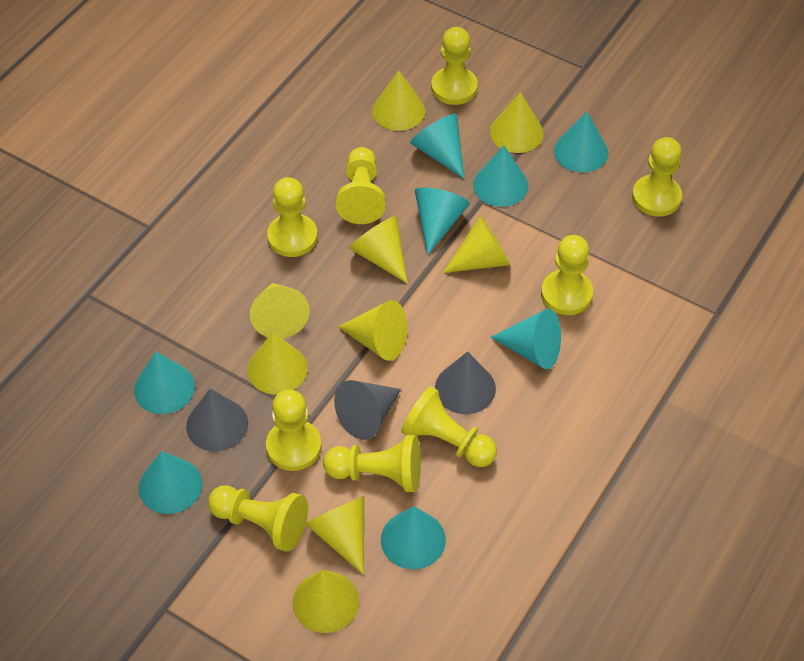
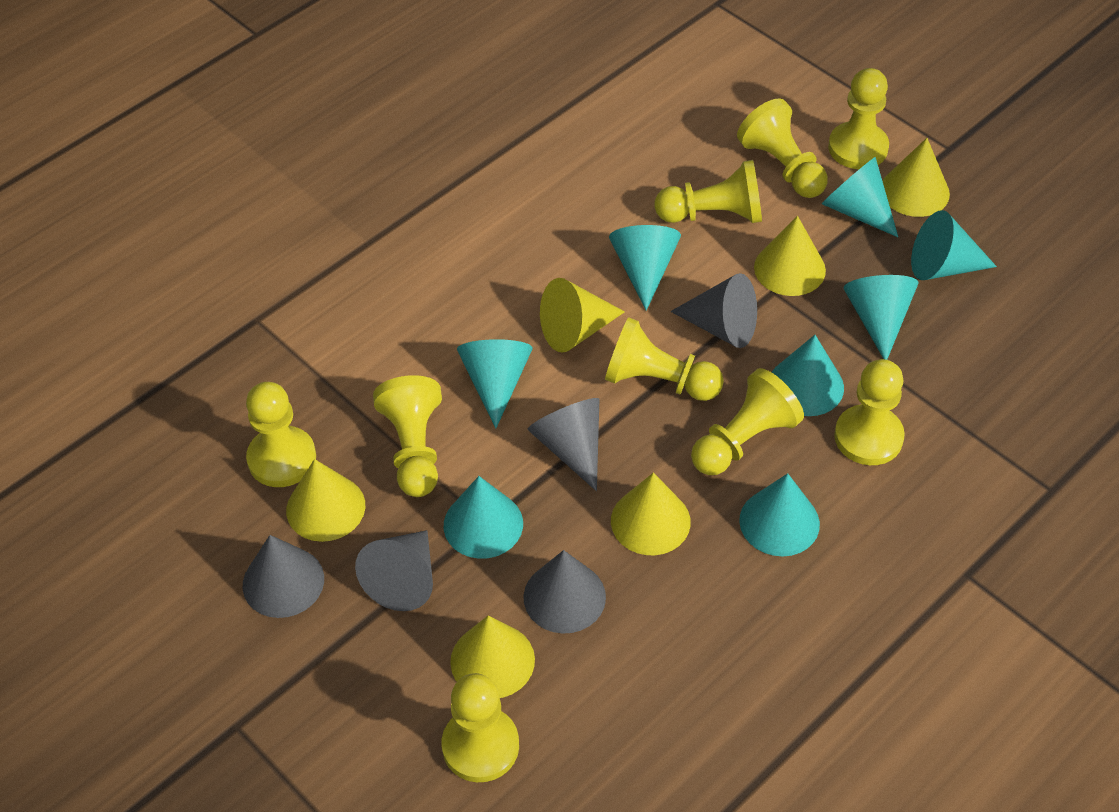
grey cone: 3 -> 5
yellow cone: 9 -> 6

